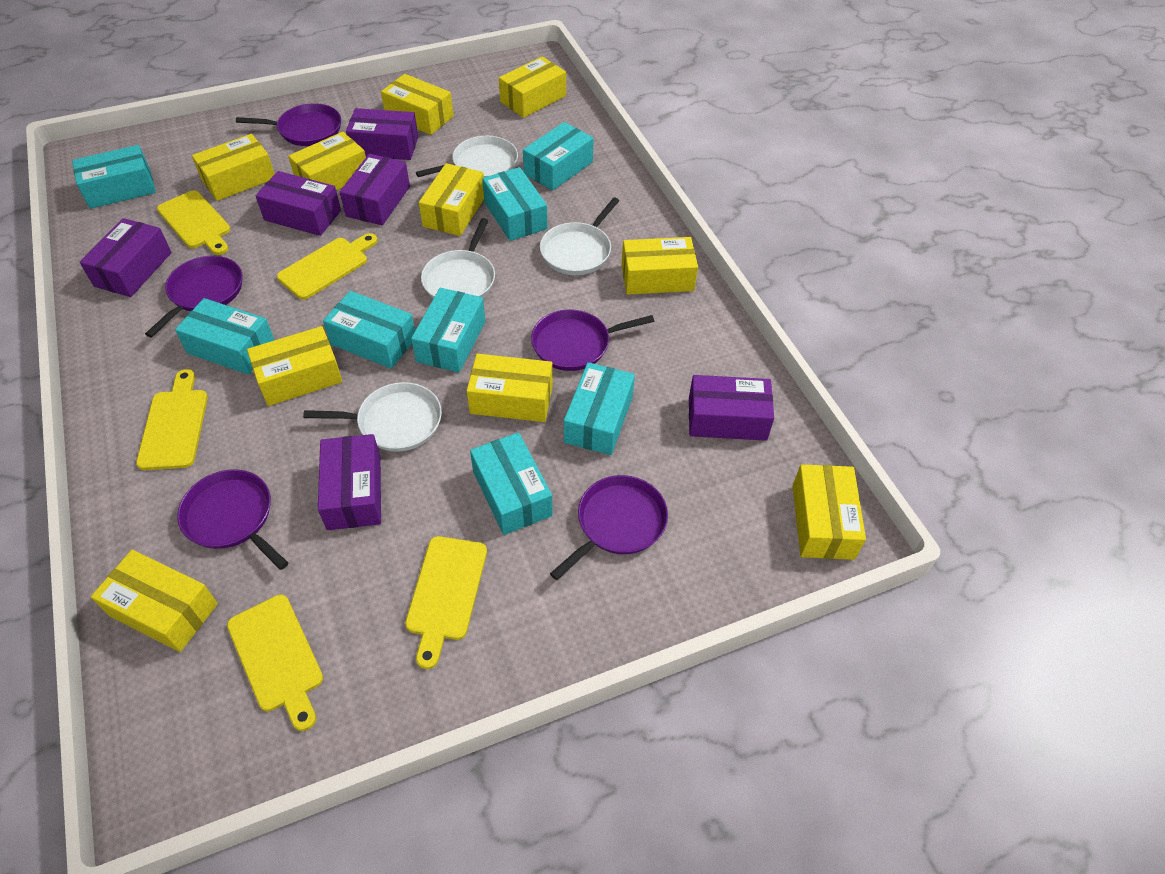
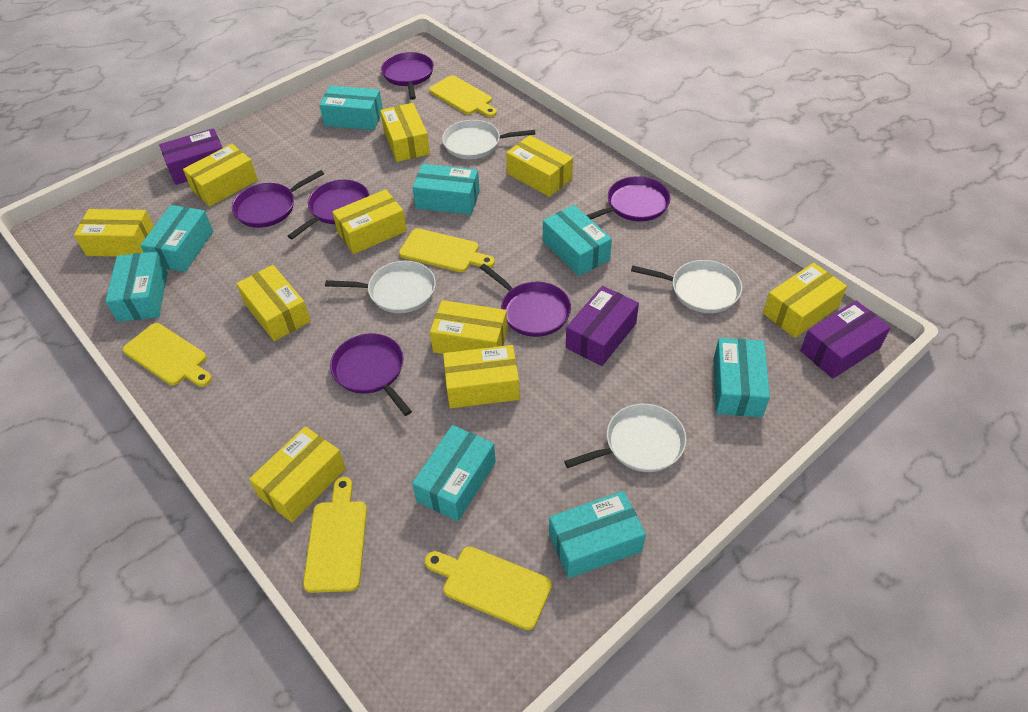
purple box: 6 -> 3
purple pan: 5 -> 6

